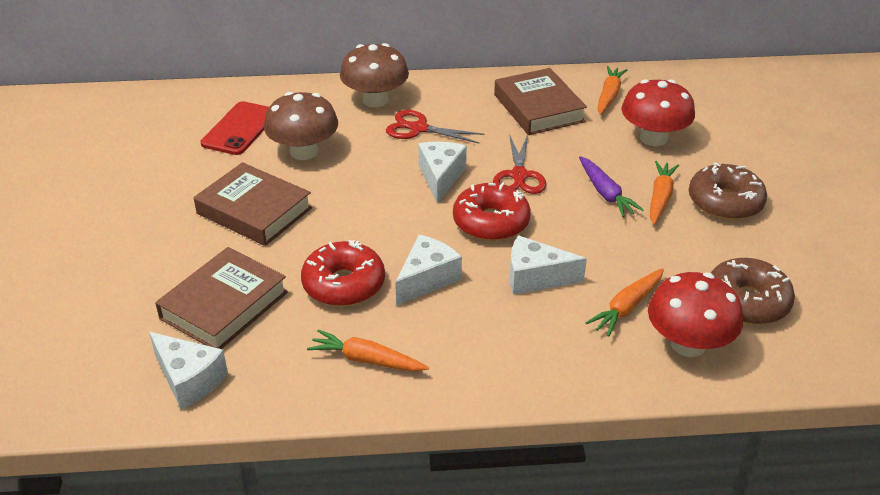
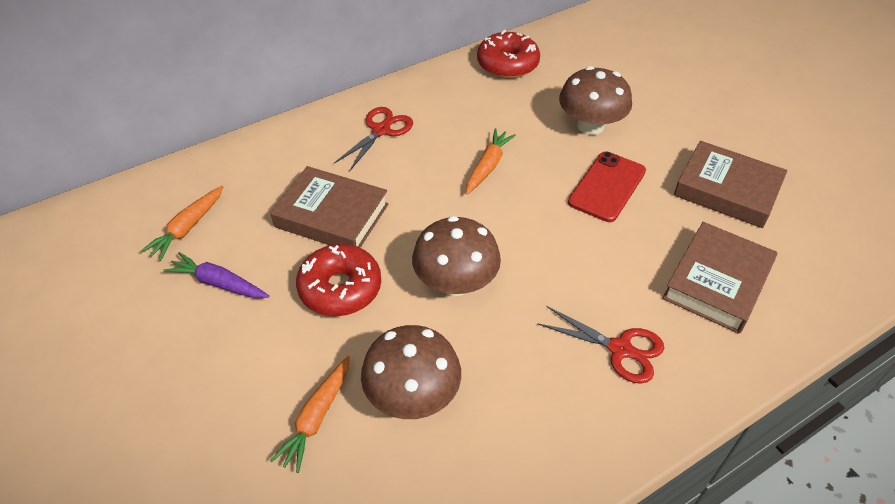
brown donut: 2 -> 0
brown mushroom: 2 -> 3
orange carrot: 4 -> 3
red mushroom: 2 -> 0
white cheese: 4 -> 0

